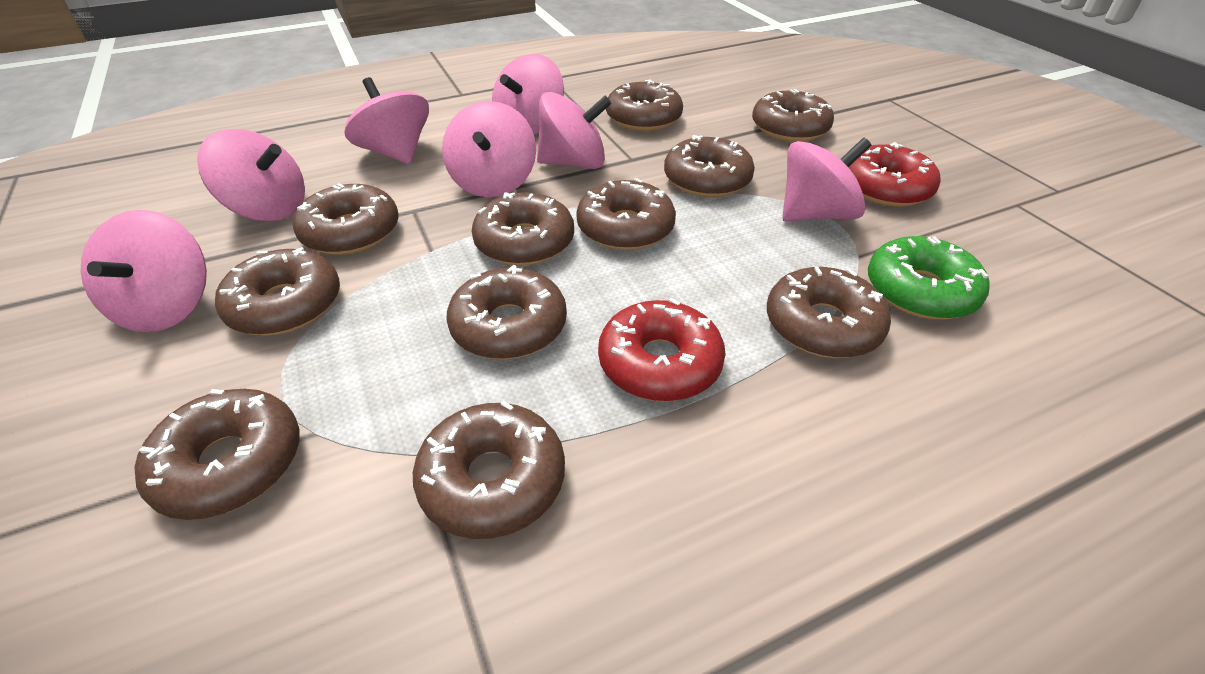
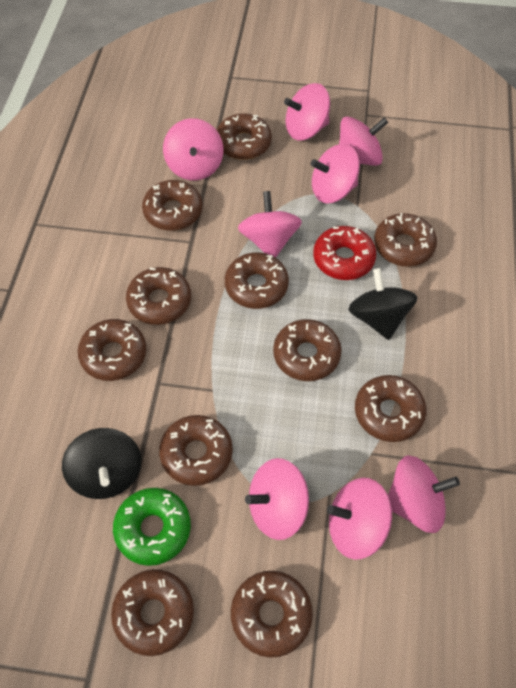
black spinning top: 0 -> 2
pink spinning top: 7 -> 8
red donut: 2 -> 1

